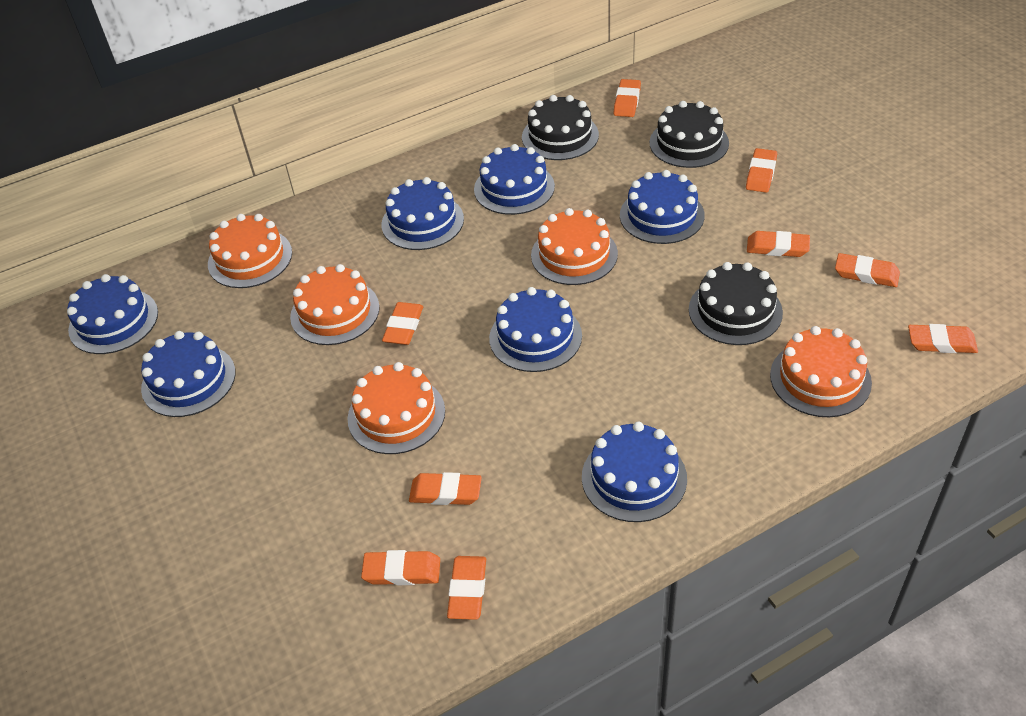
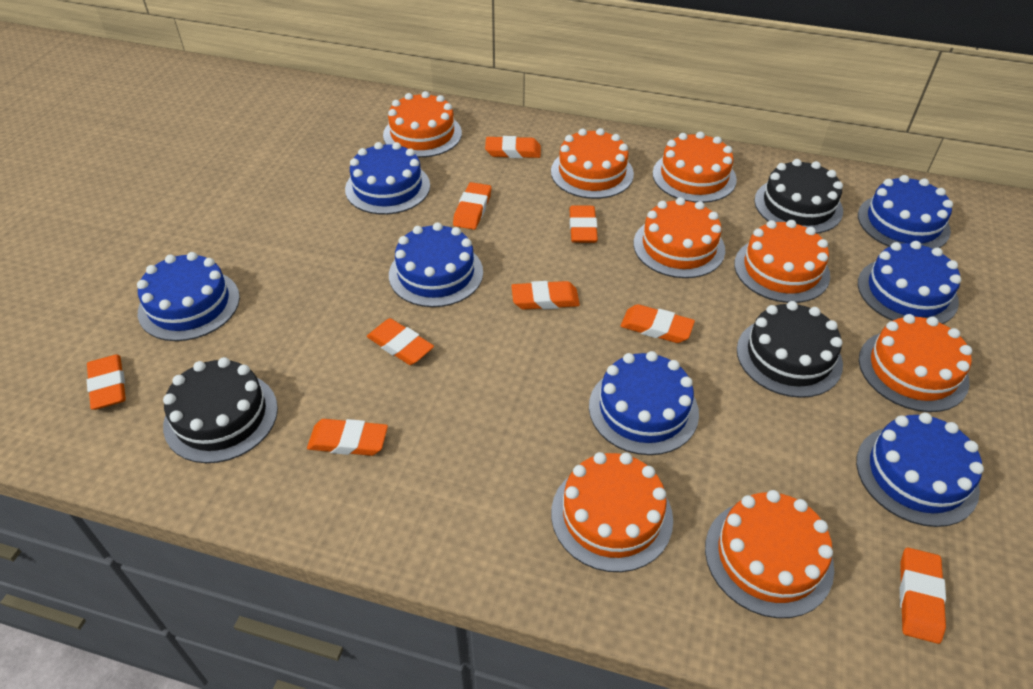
orange cake: 5 -> 8

